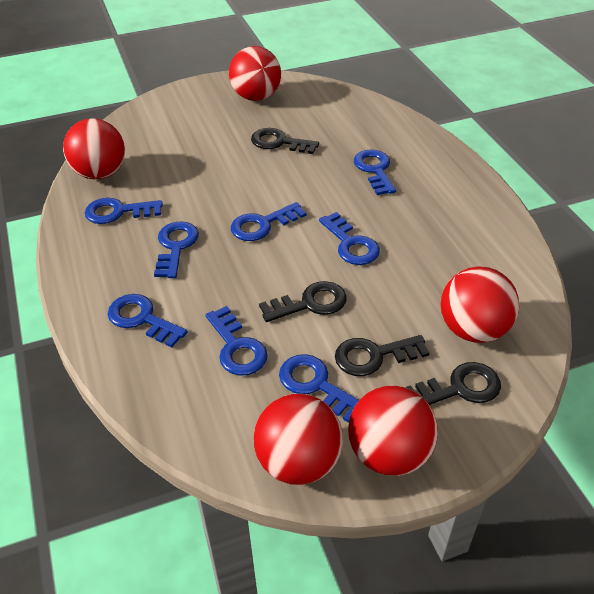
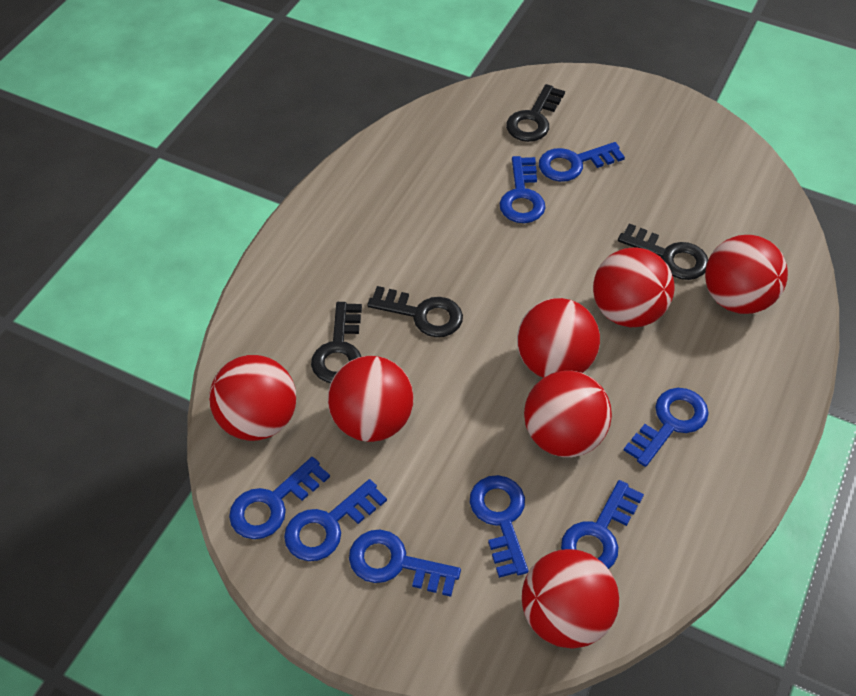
red ball: 5 -> 7

